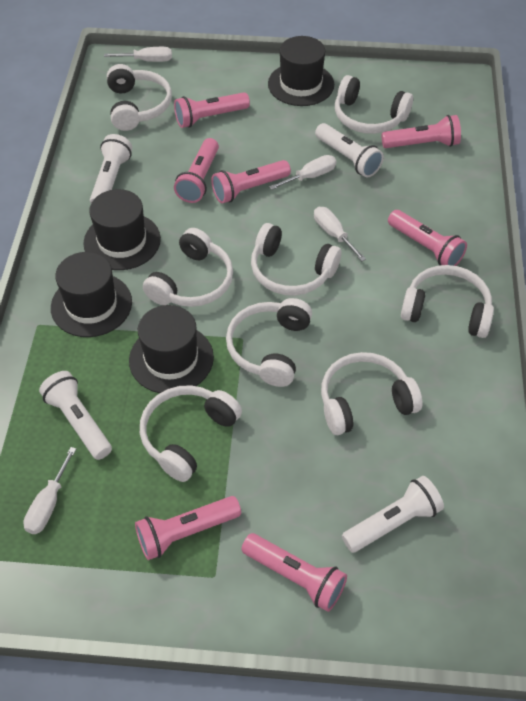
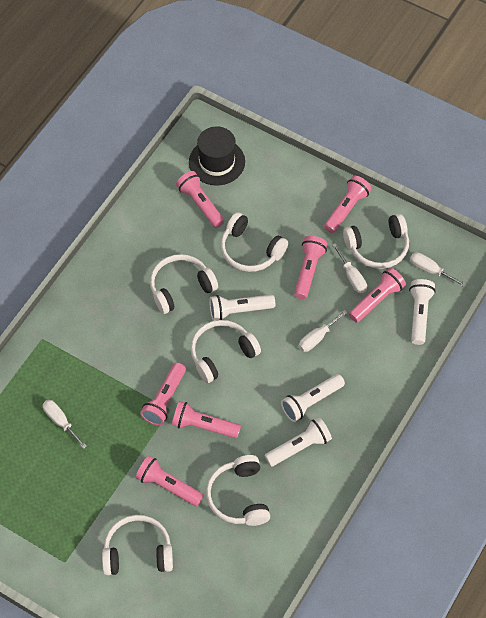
black hat: 4 -> 1
white headphones: 8 -> 6

